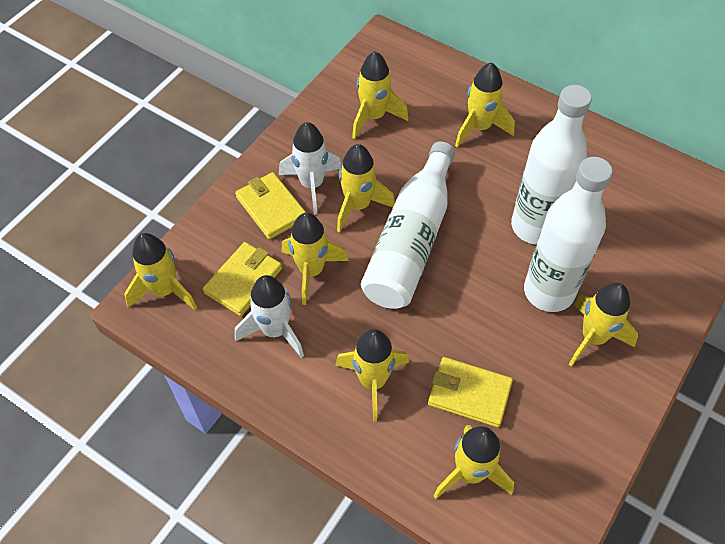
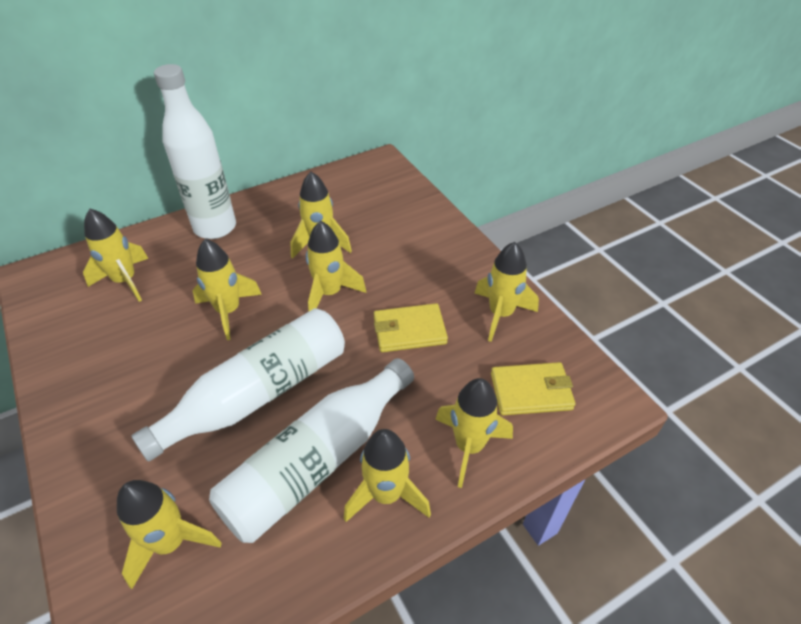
white rocket: 2 -> 0
yellow wallet: 3 -> 2

